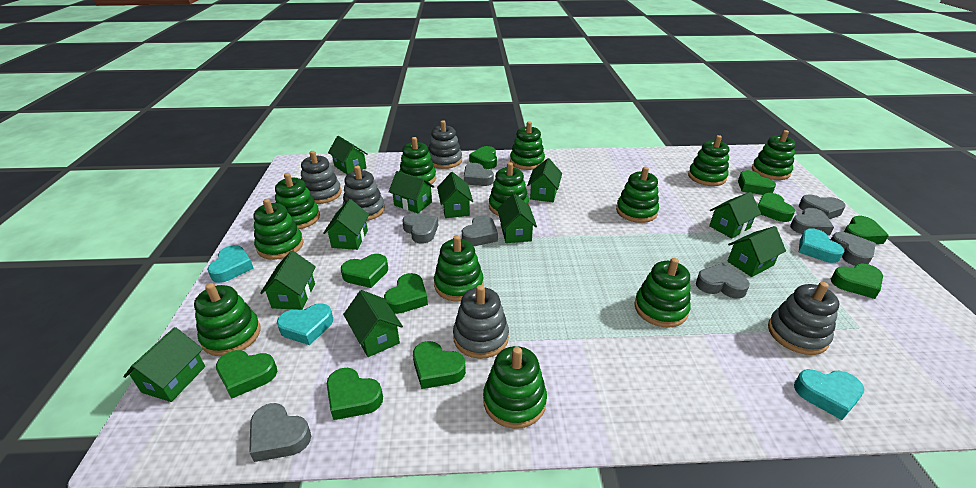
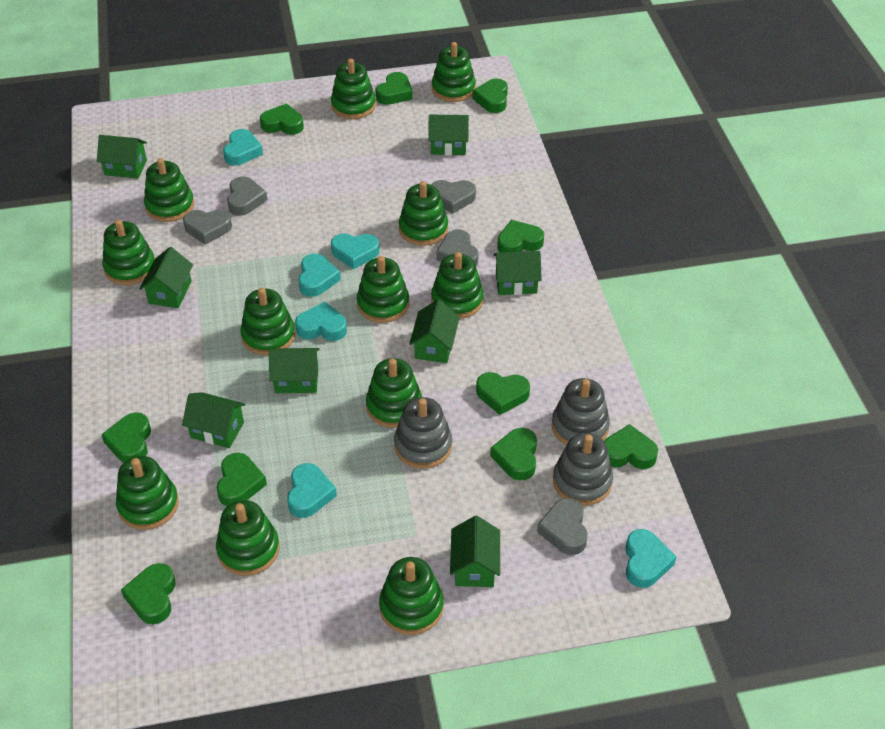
green house: 11 -> 8
grey heart: 8 -> 5
grey stacking toy: 5 -> 3
turquoise heart: 4 -> 6

